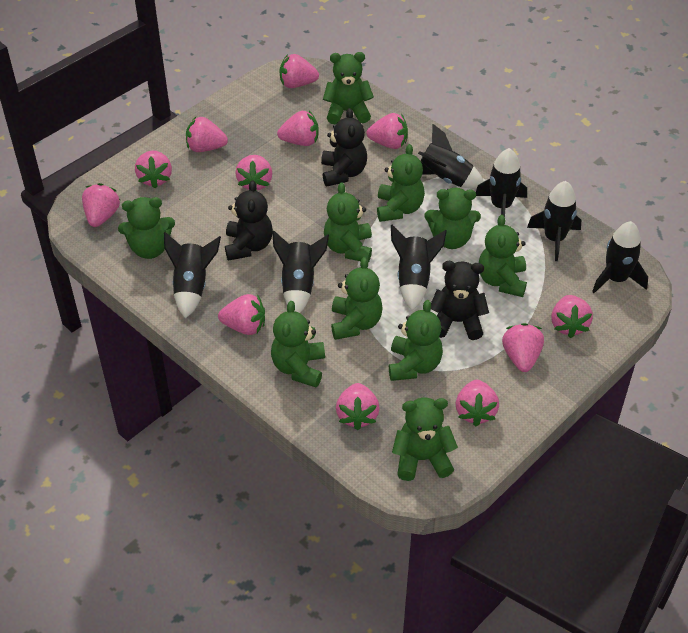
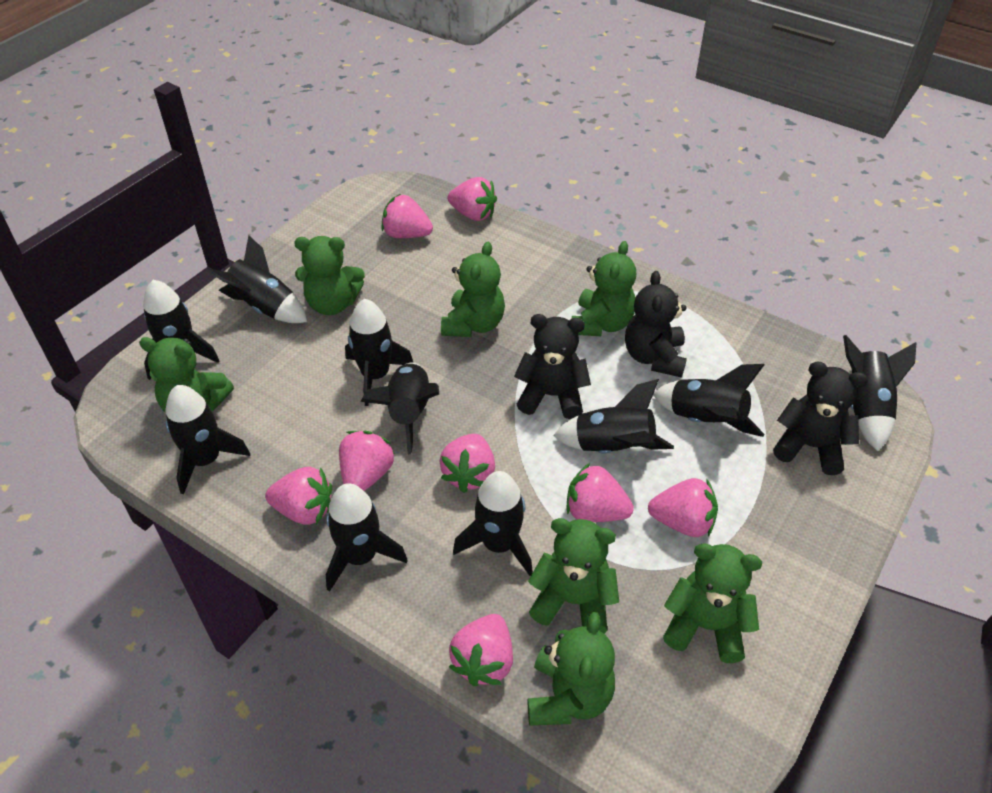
black rocket: 7 -> 10
green teddy bear: 10 -> 7
pink strawberry: 12 -> 8

